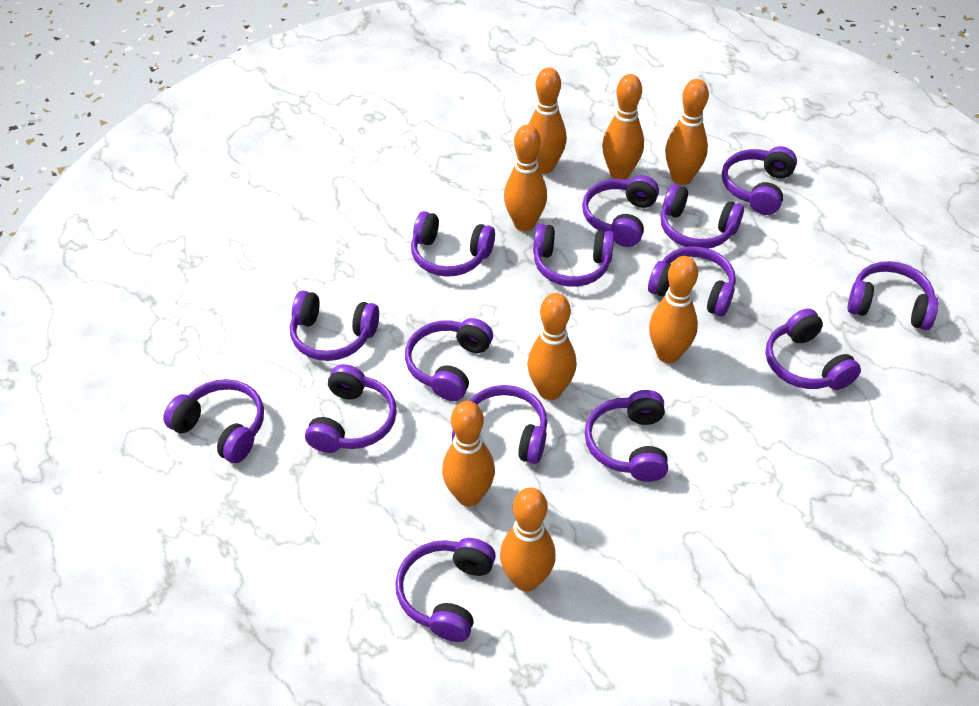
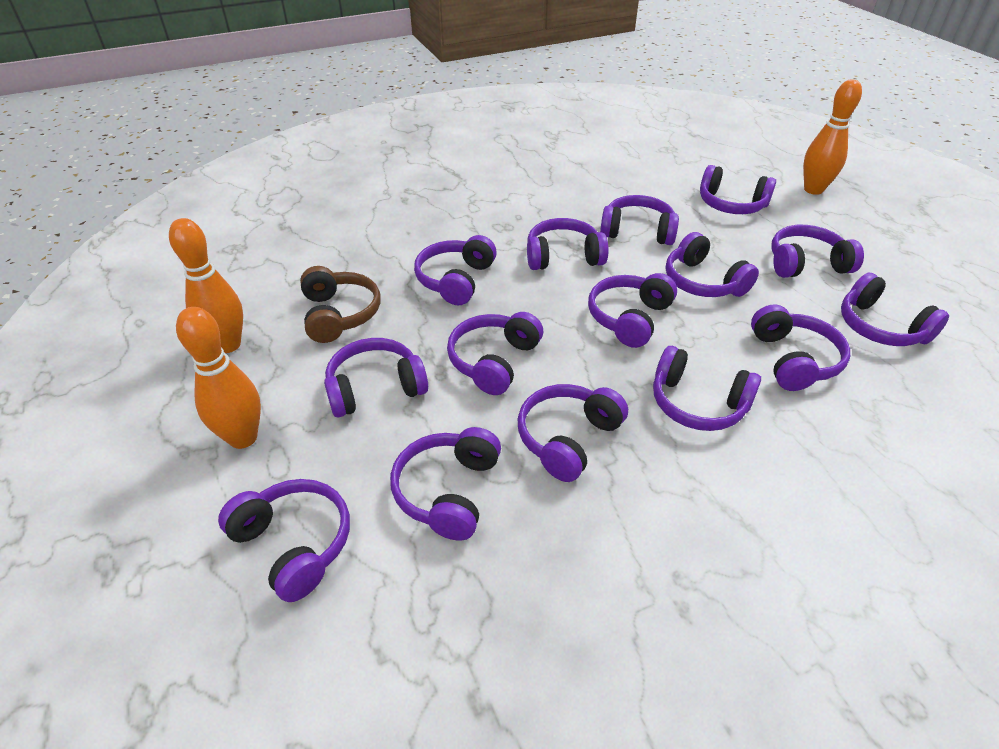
brown headphones: 0 -> 1
orange bowling pin: 8 -> 3

